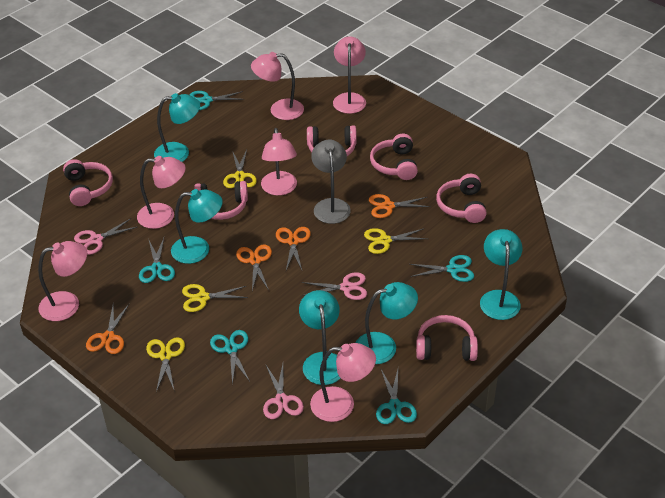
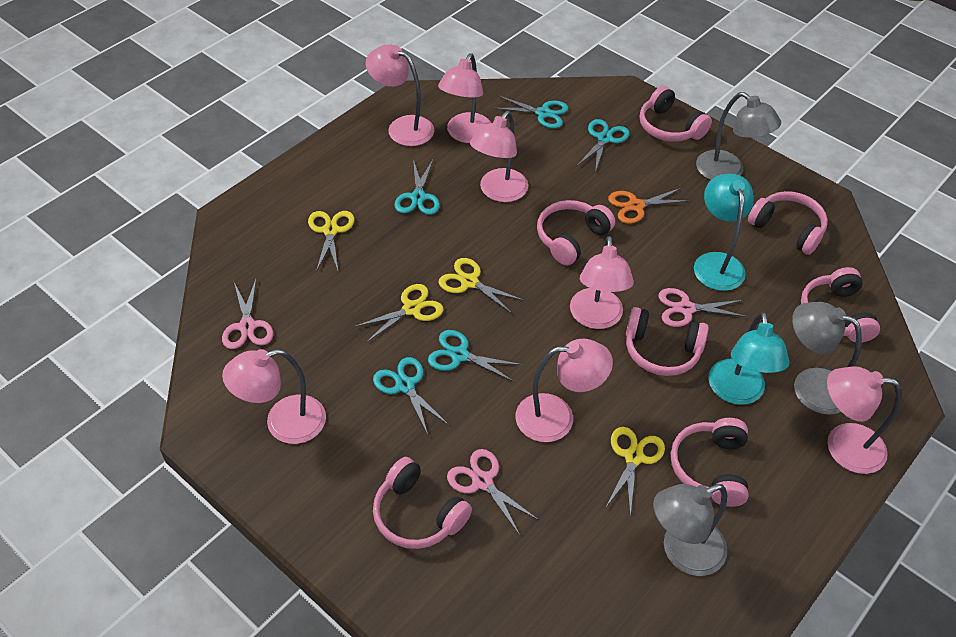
grey lamp: 1 -> 3
orange scissors: 4 -> 1
pink headphones: 6 -> 7
pink lamp: 6 -> 7
turquoise lamp: 5 -> 2

